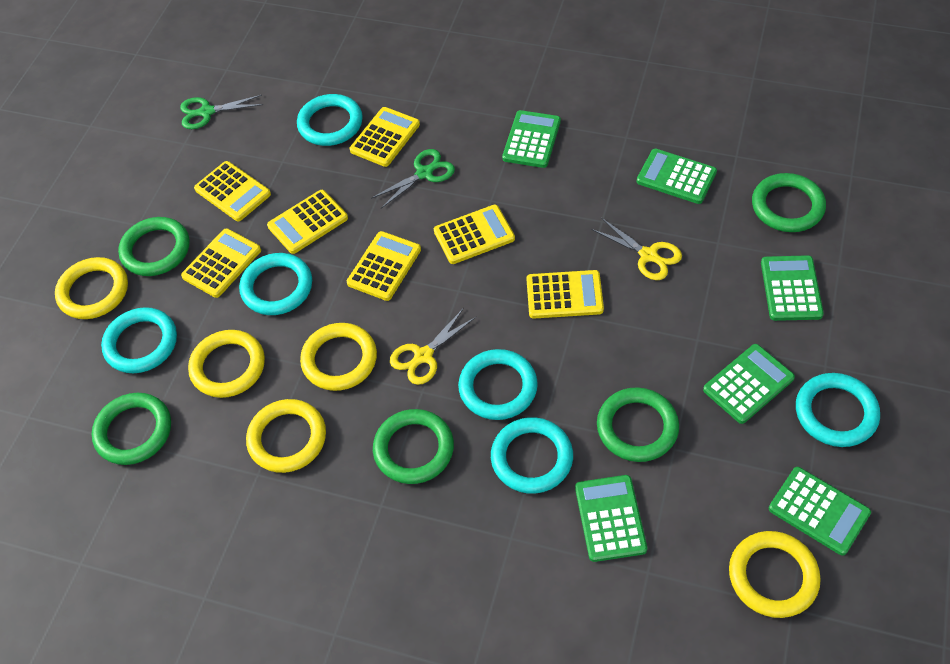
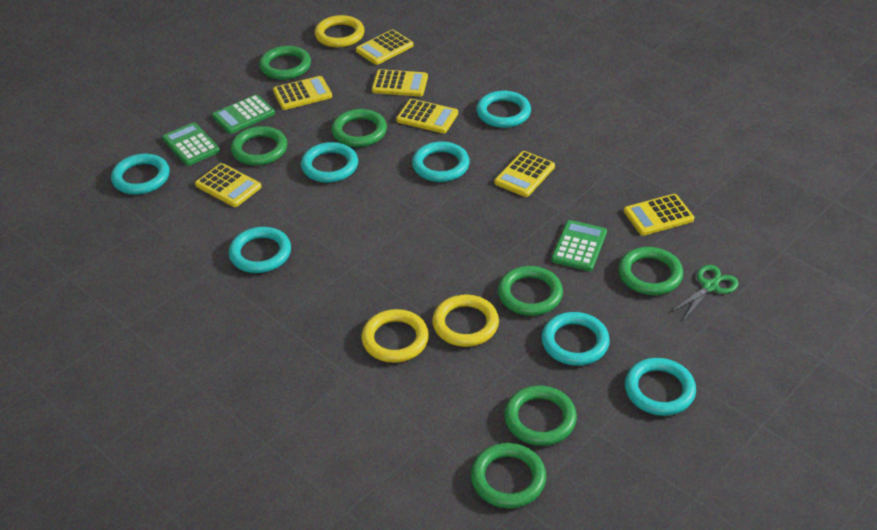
green calculator: 6 -> 3
green ring: 5 -> 7
green scissors: 2 -> 1
turquoise ring: 6 -> 7
yellow ring: 5 -> 3
yellow scissors: 2 -> 0

